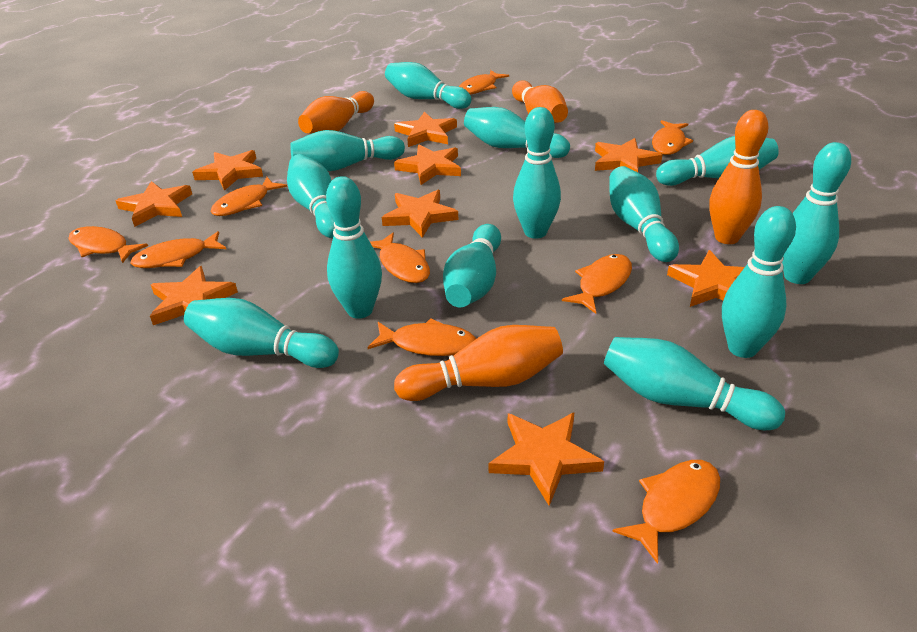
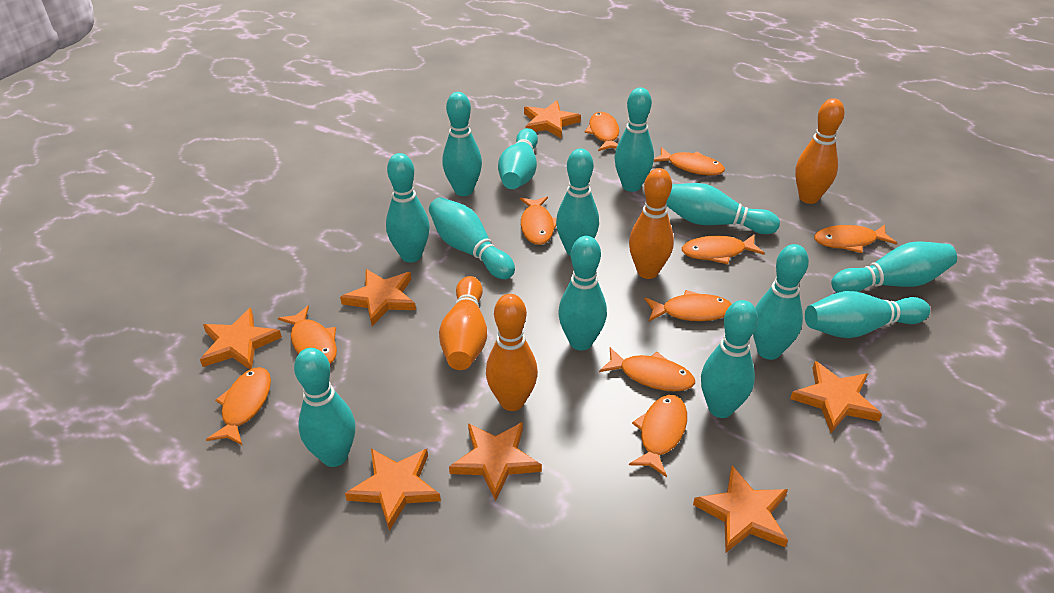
orange fish: 9 -> 10
orange star: 9 -> 7

